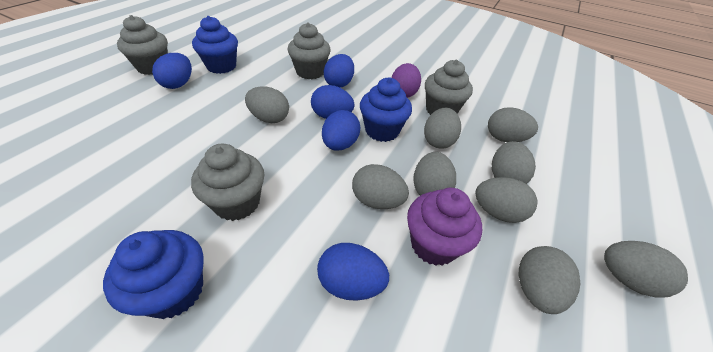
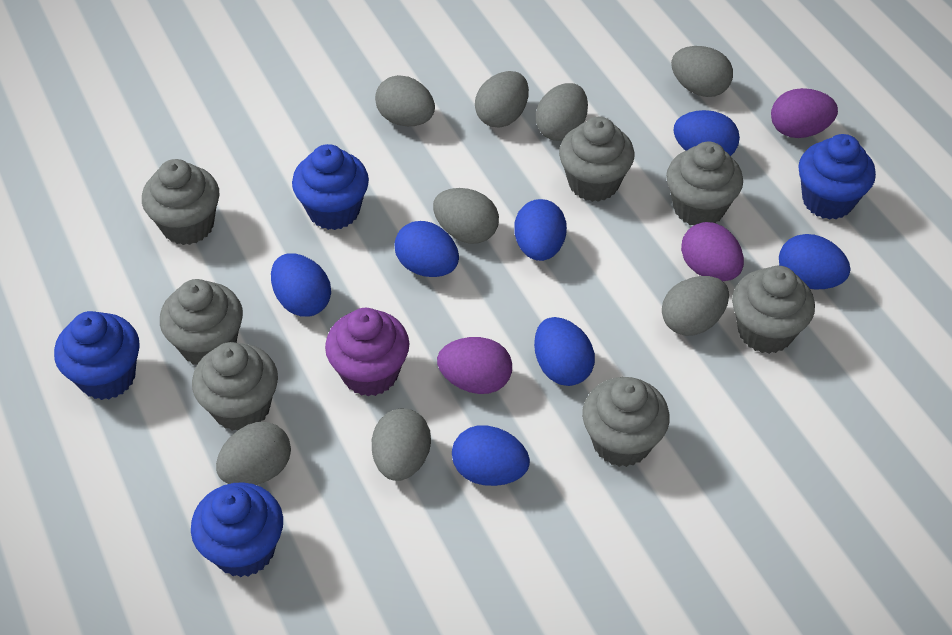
blue cupcake: 3 -> 4
blue egg: 5 -> 7
grey cupcake: 4 -> 7
grey egg: 9 -> 8
purple egg: 1 -> 3

